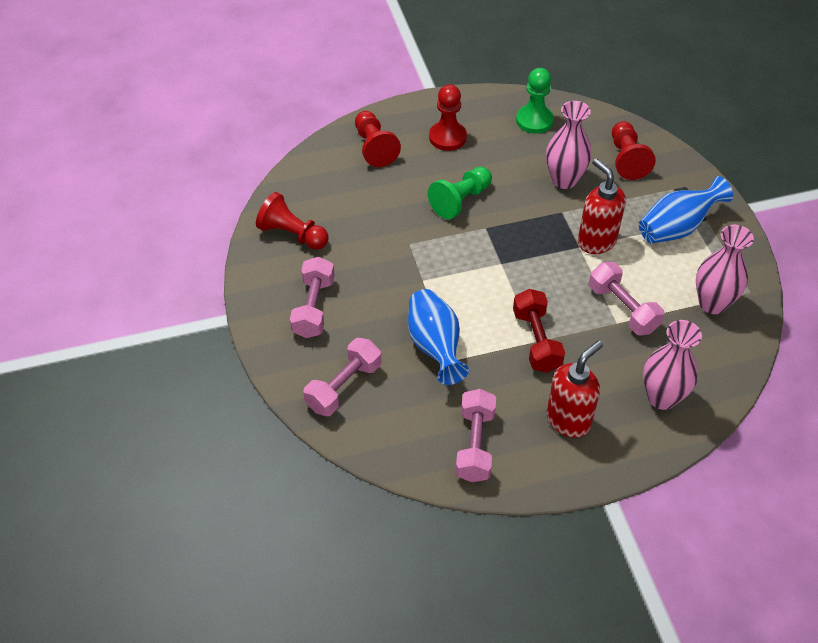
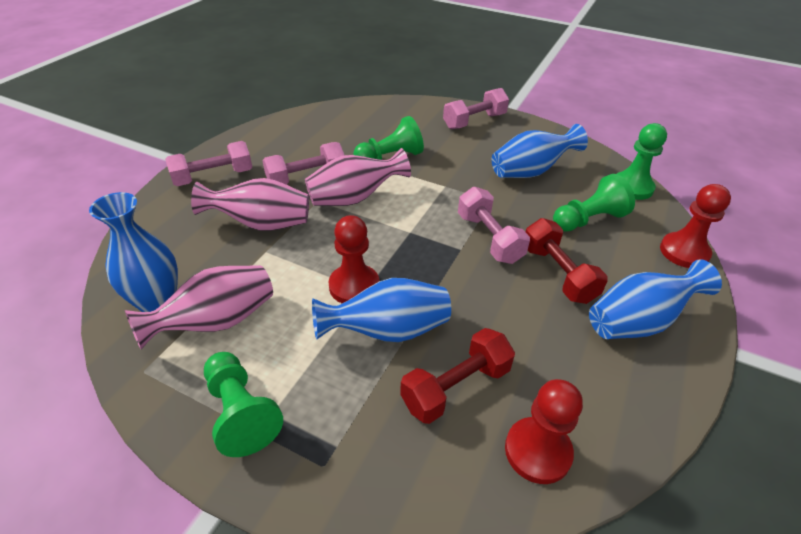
blue vase: 2 -> 4
green pawn: 2 -> 4
red dumbbell: 1 -> 2
red pawn: 4 -> 3
red soap dispenser: 2 -> 0

